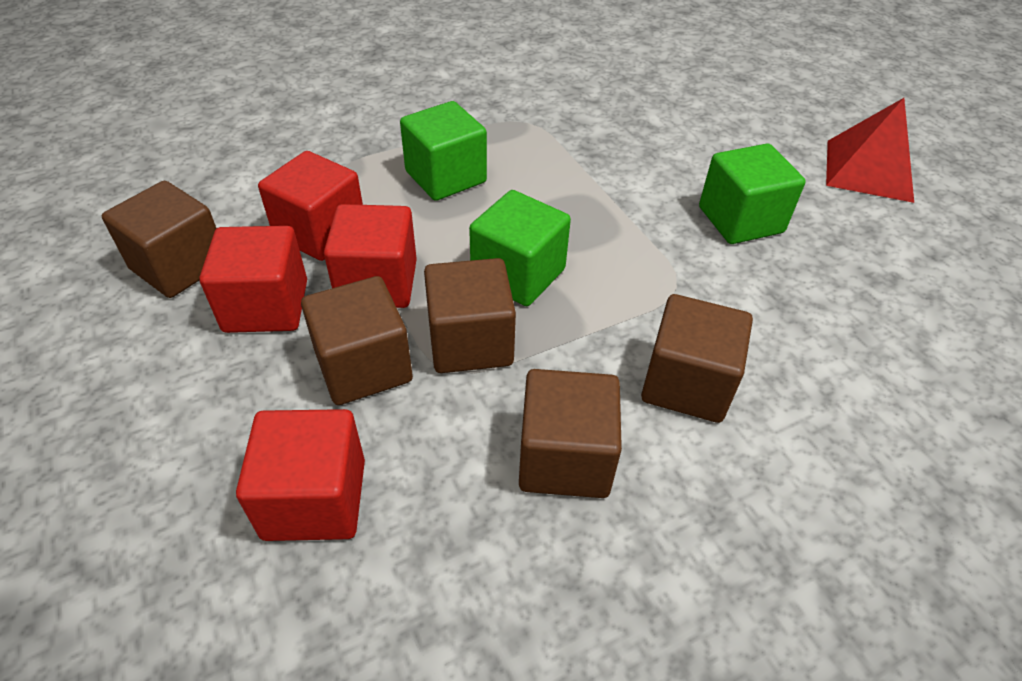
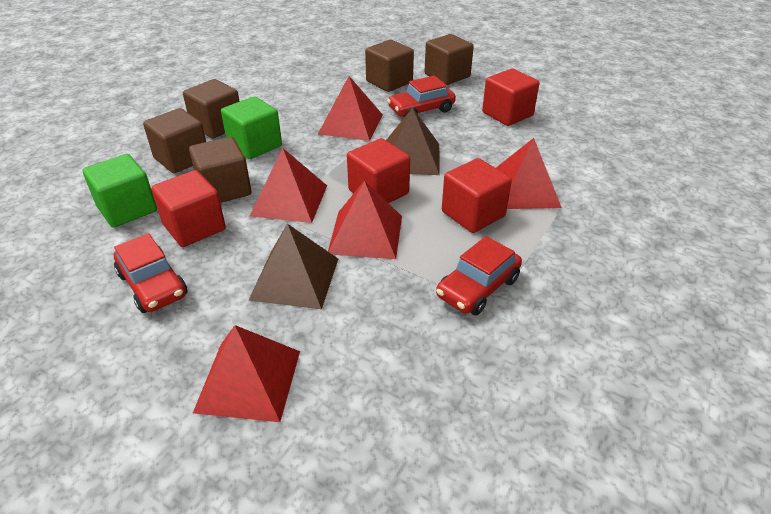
brown pyramid: 0 -> 2
green cube: 3 -> 2
red car: 0 -> 3
red pyramid: 1 -> 5

